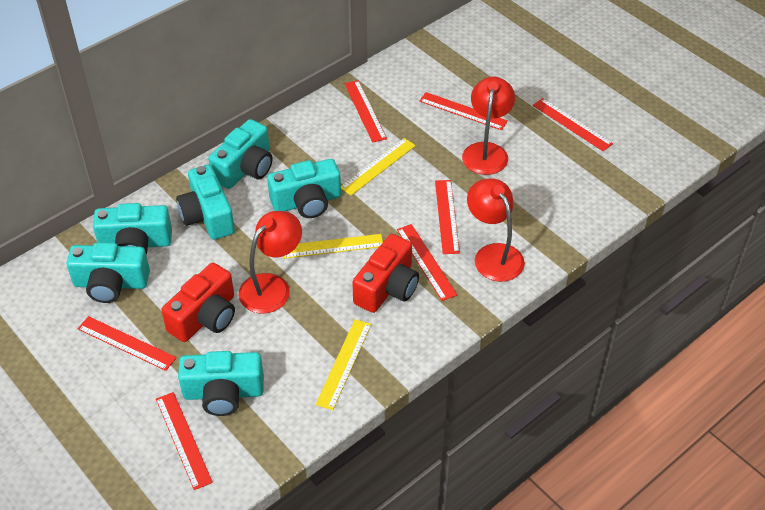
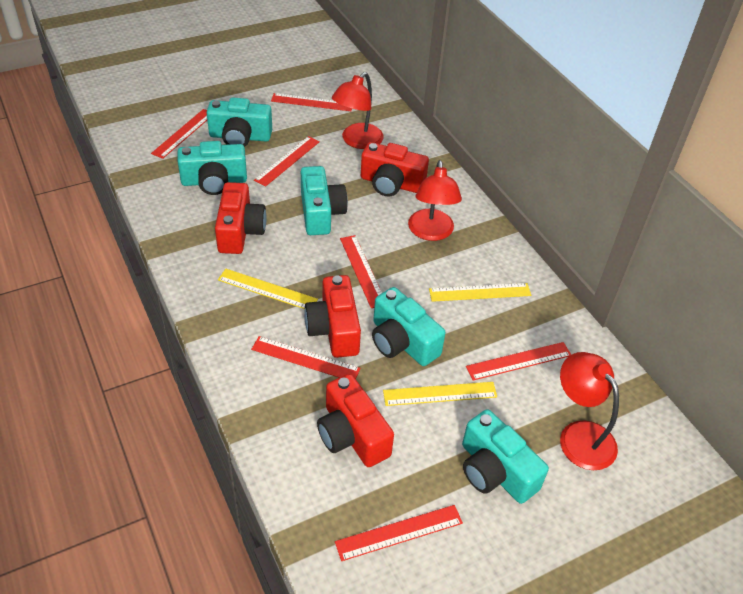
red camera: 2 -> 4
turquoise camera: 6 -> 5

